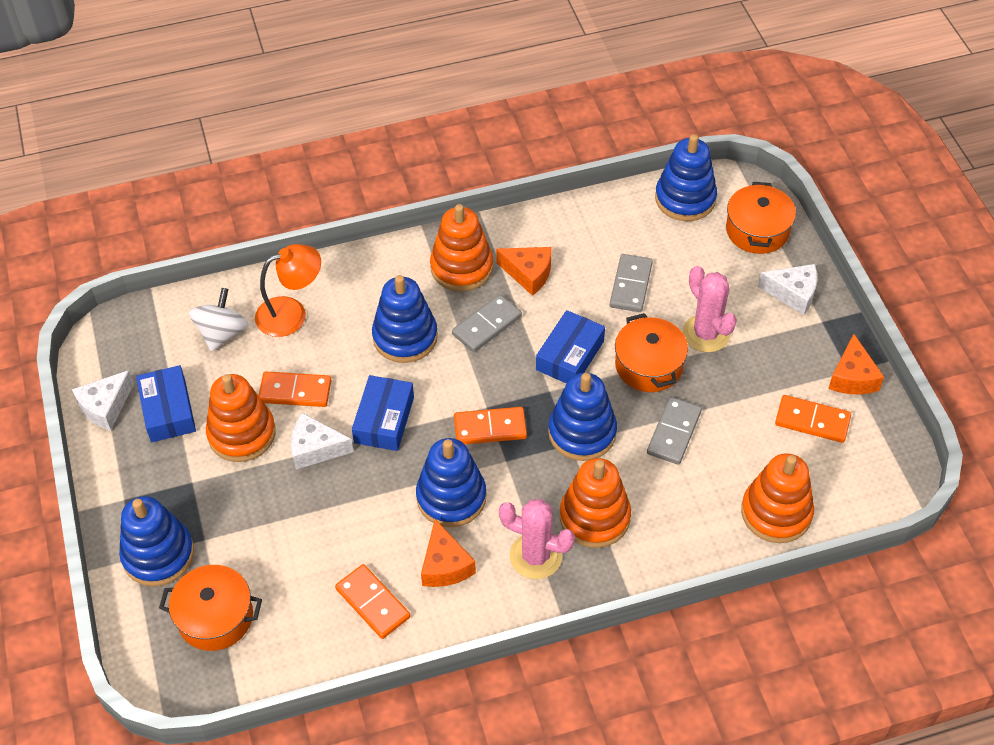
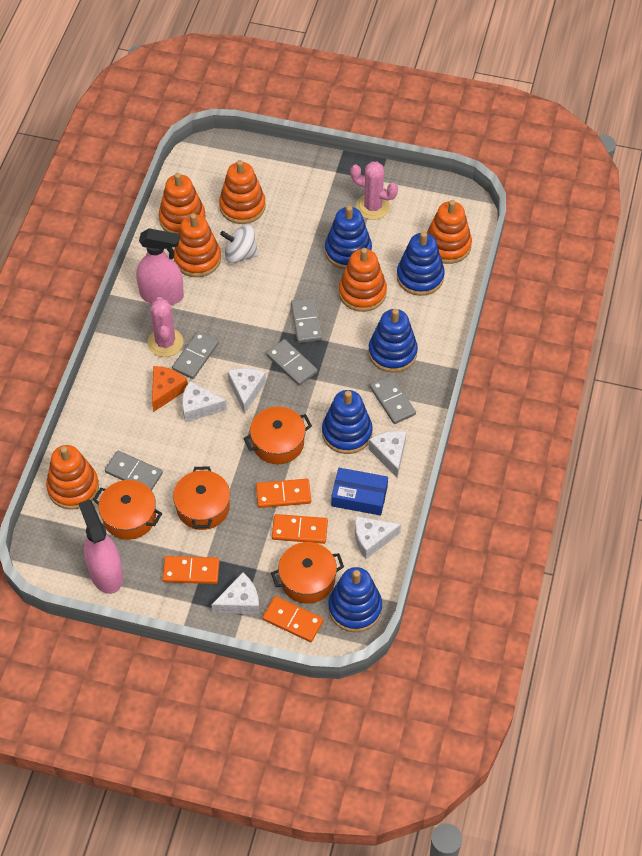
blue box: 3 -> 1
grey domino: 3 -> 5
orange cheese: 3 -> 1
orange lamp: 1 -> 0
orange pot: 3 -> 4
orange stacking toy: 4 -> 6
pink spray bottle: 0 -> 2
white cheese: 3 -> 5

